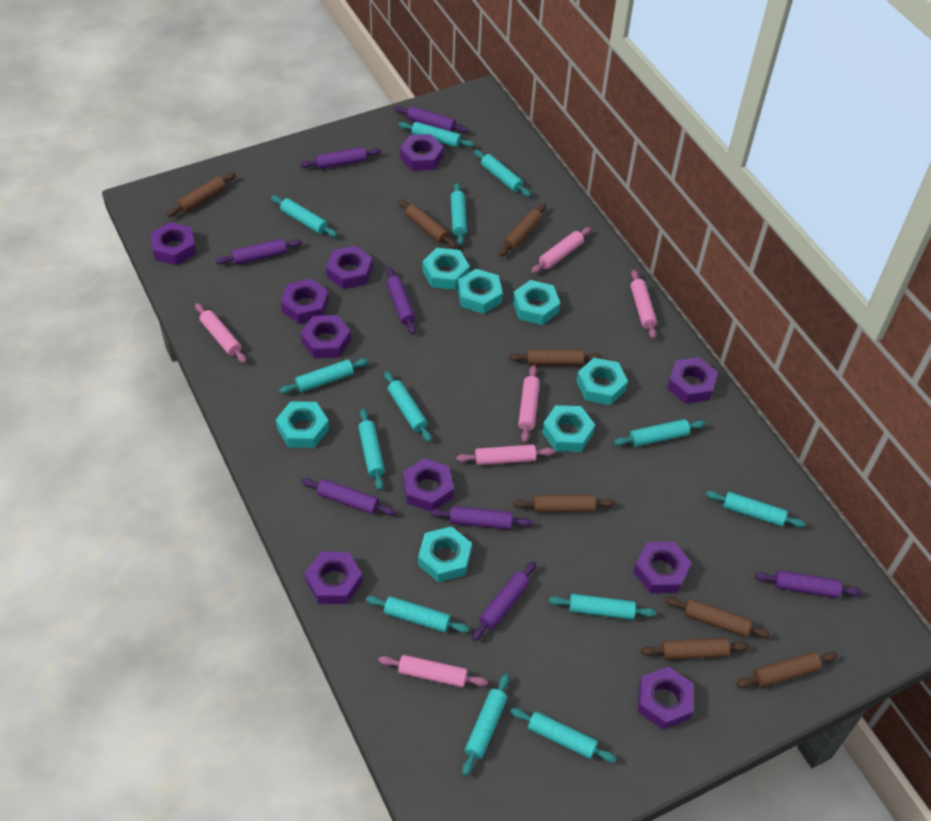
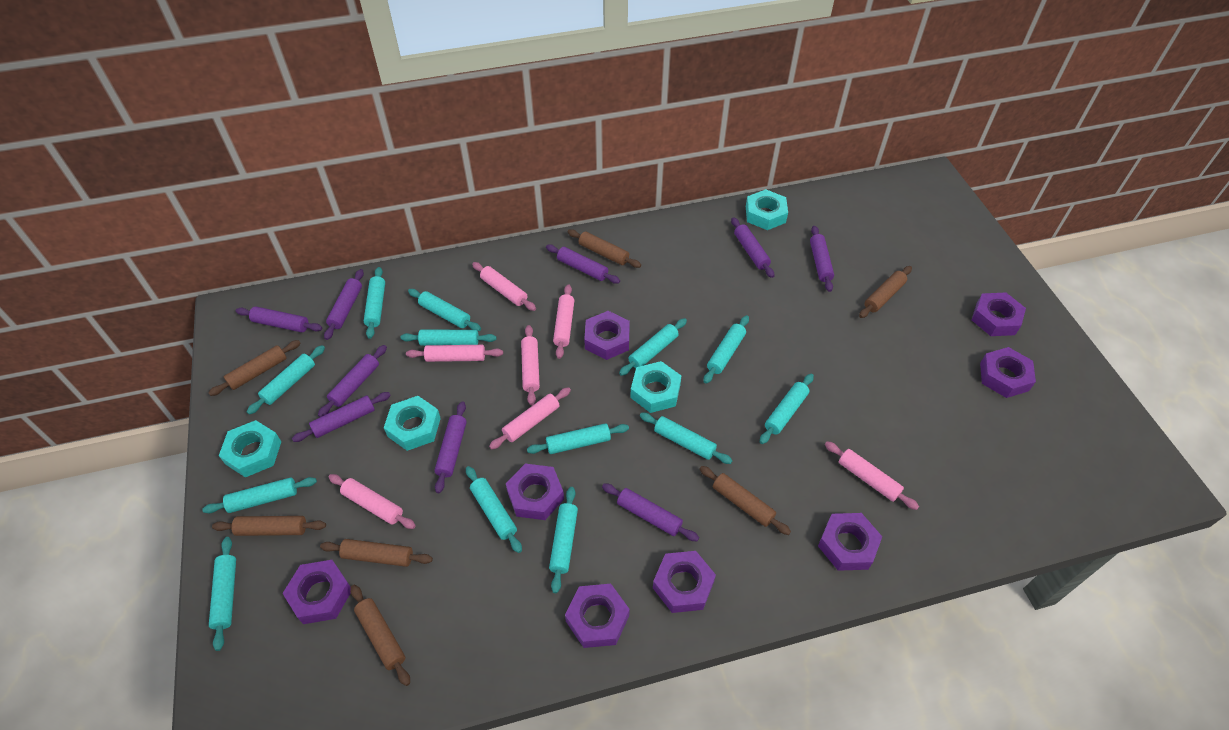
brown rolling pin: 8 -> 7
pink rolling pin: 6 -> 7
purple nut: 10 -> 8
purple rolling pin: 8 -> 9
turquoise nut: 7 -> 4

